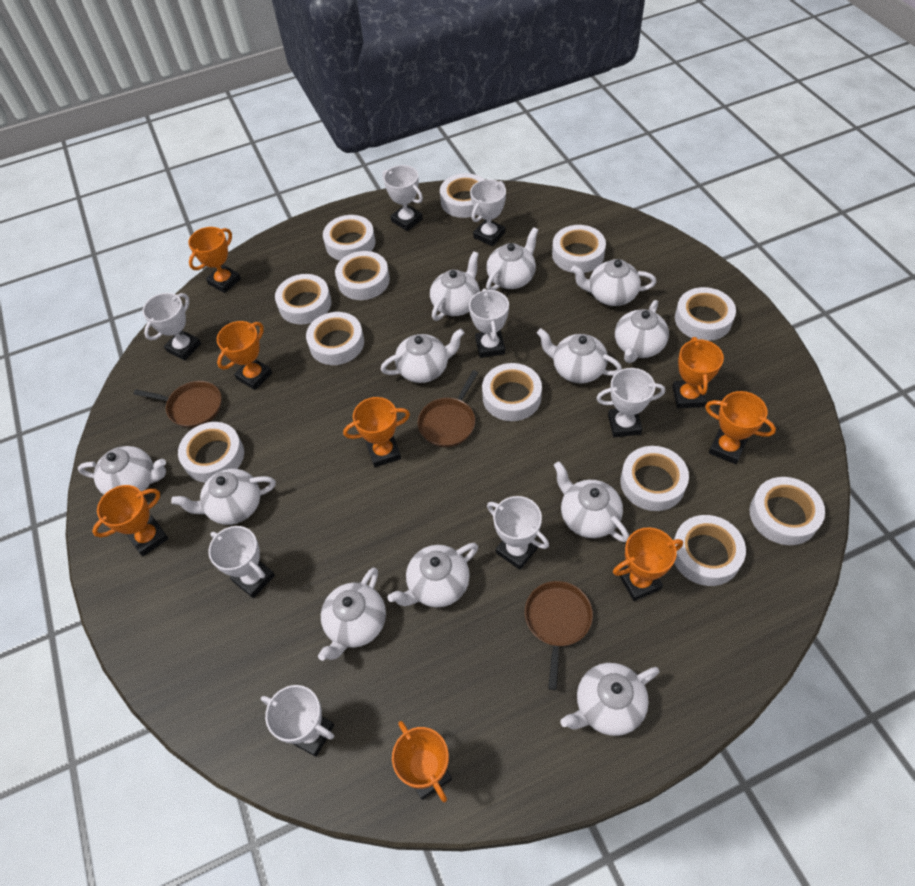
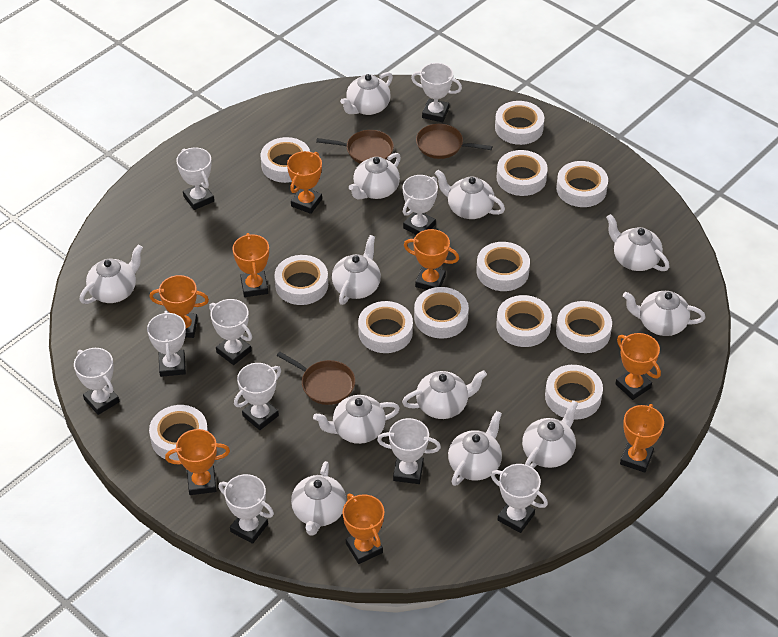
white trophy: 8 -> 10

